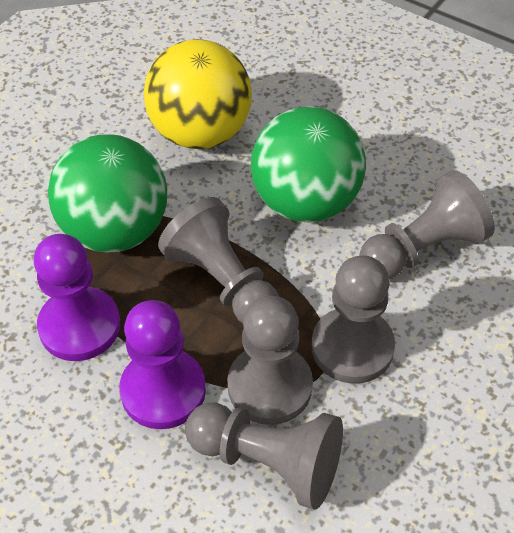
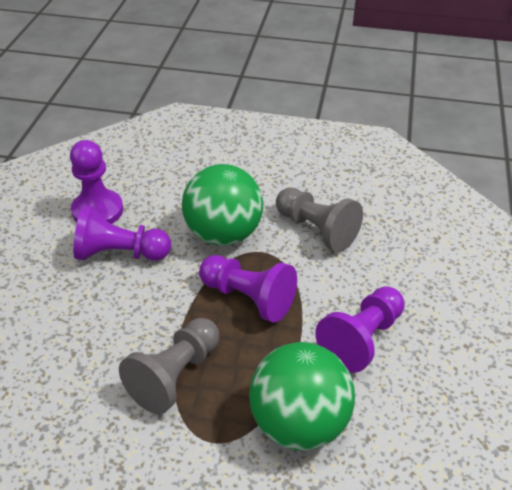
grey pawn: 5 -> 2
purple pawn: 2 -> 4
yellow ball: 1 -> 0

